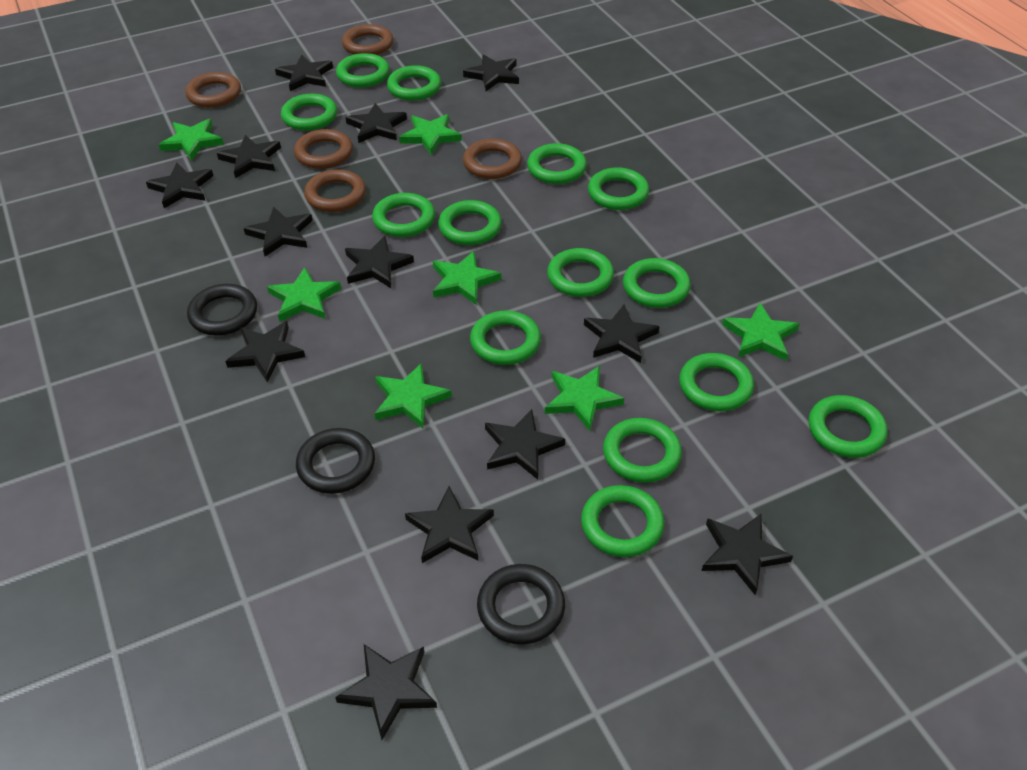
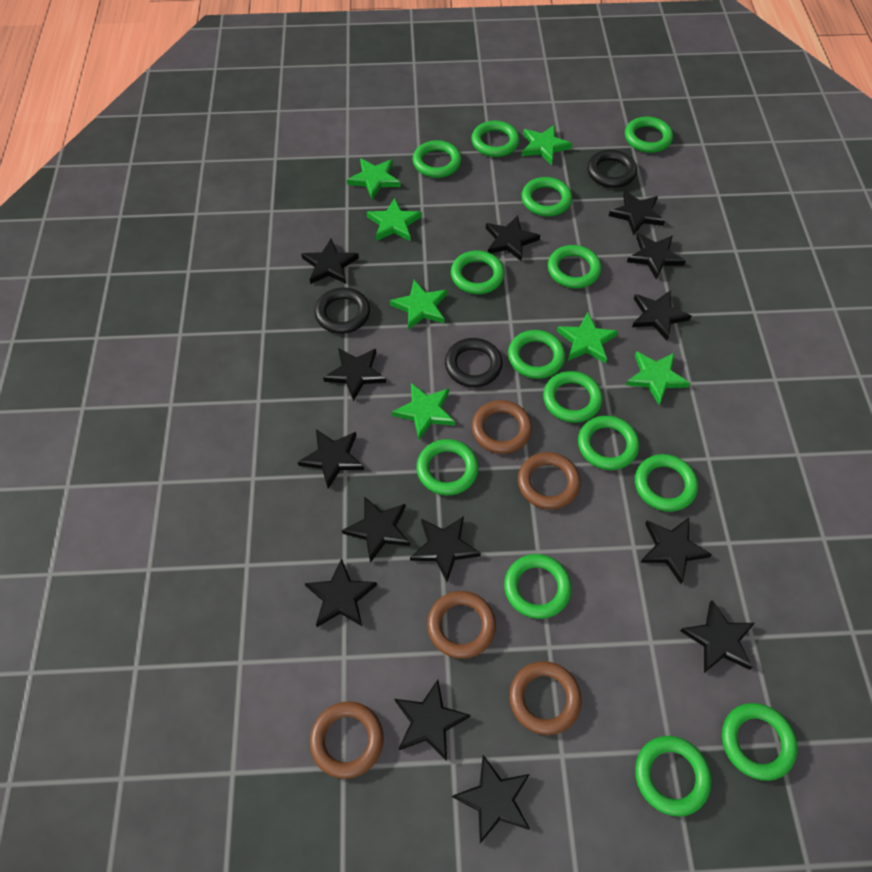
black star: 13 -> 14

